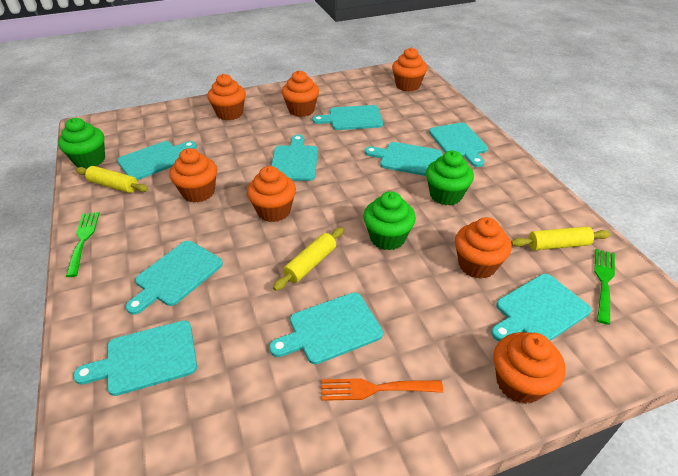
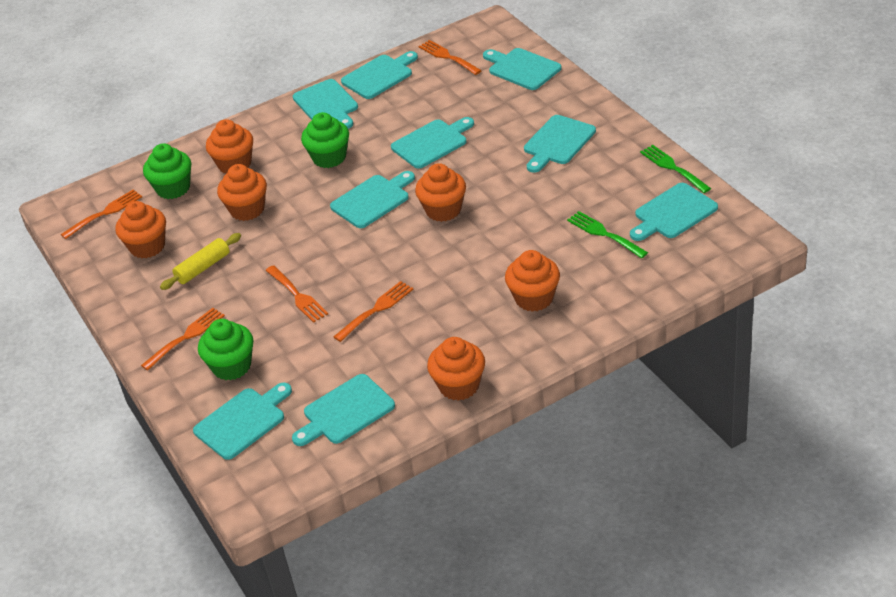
orange cupcake: 7 -> 6
orange fork: 1 -> 5
yellow rolling pin: 3 -> 1

